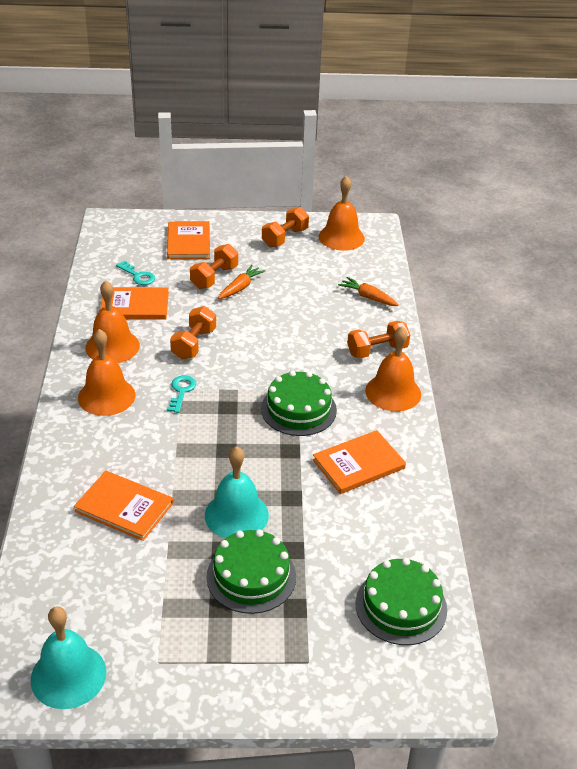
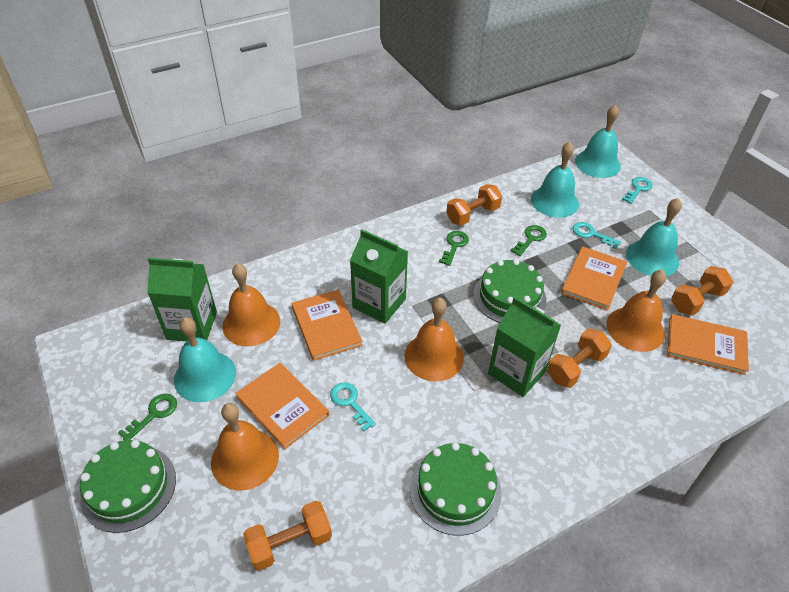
green carton: 0 -> 3
green key: 0 -> 3
orange carrot: 2 -> 0
turquoise bell: 2 -> 4
turquoise key: 2 -> 3

